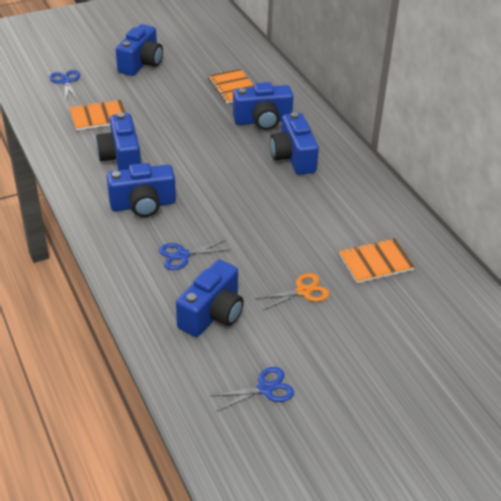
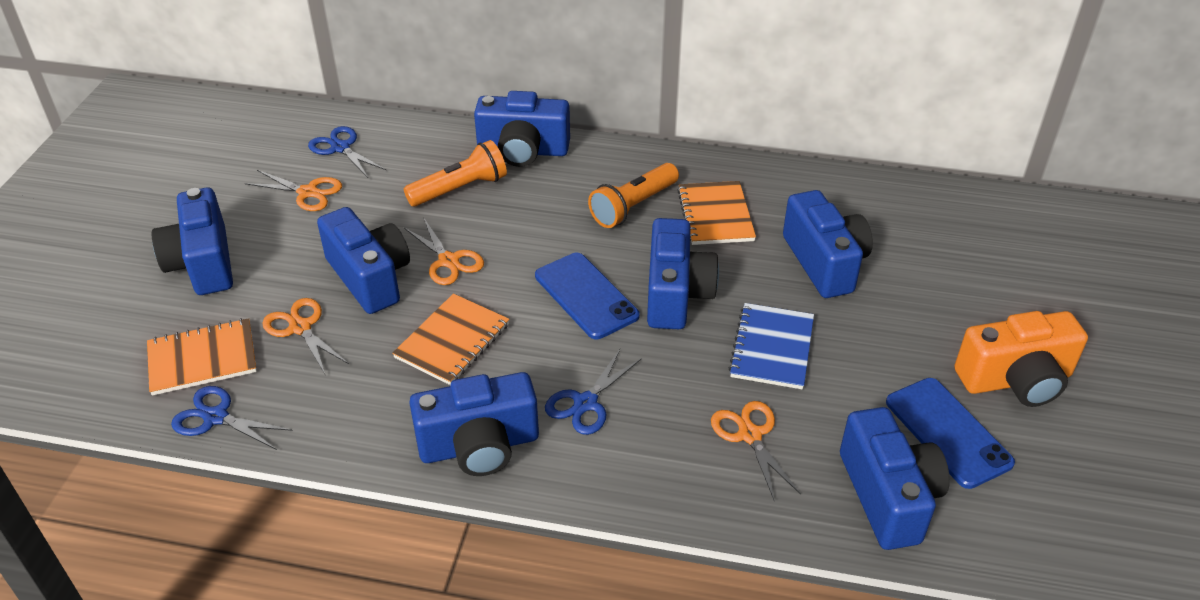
blue camera: 6 -> 7
blue notebook: 0 -> 1
blue phone: 0 -> 2
orange camera: 0 -> 1
orange flashlight: 0 -> 2
orange scissors: 1 -> 4

